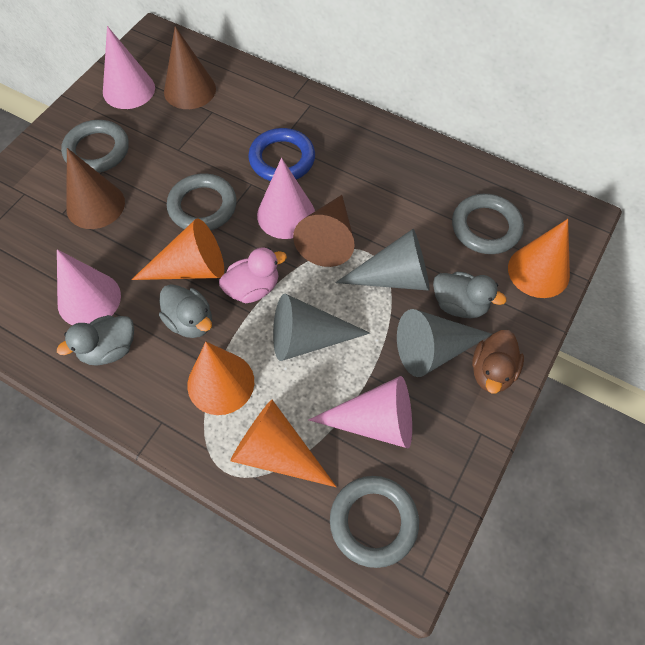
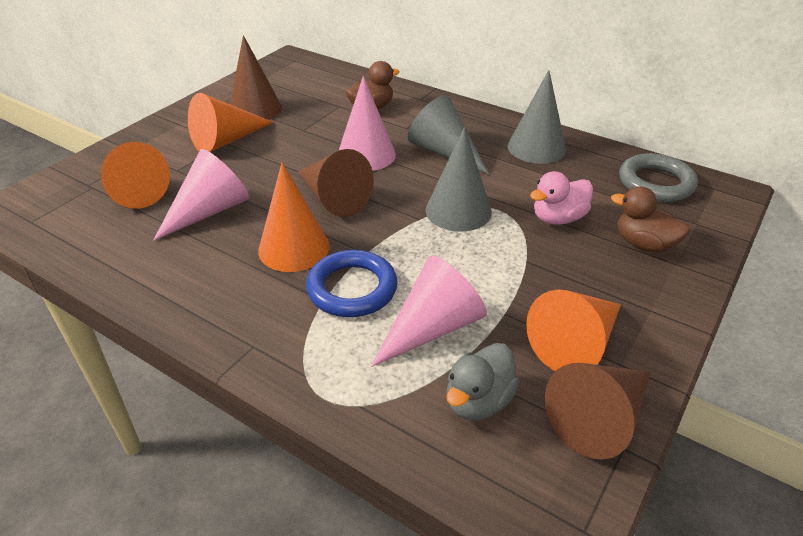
brown duck: 1 -> 2
grey duck: 3 -> 1
grey ring: 4 -> 1
pink cone: 4 -> 3

